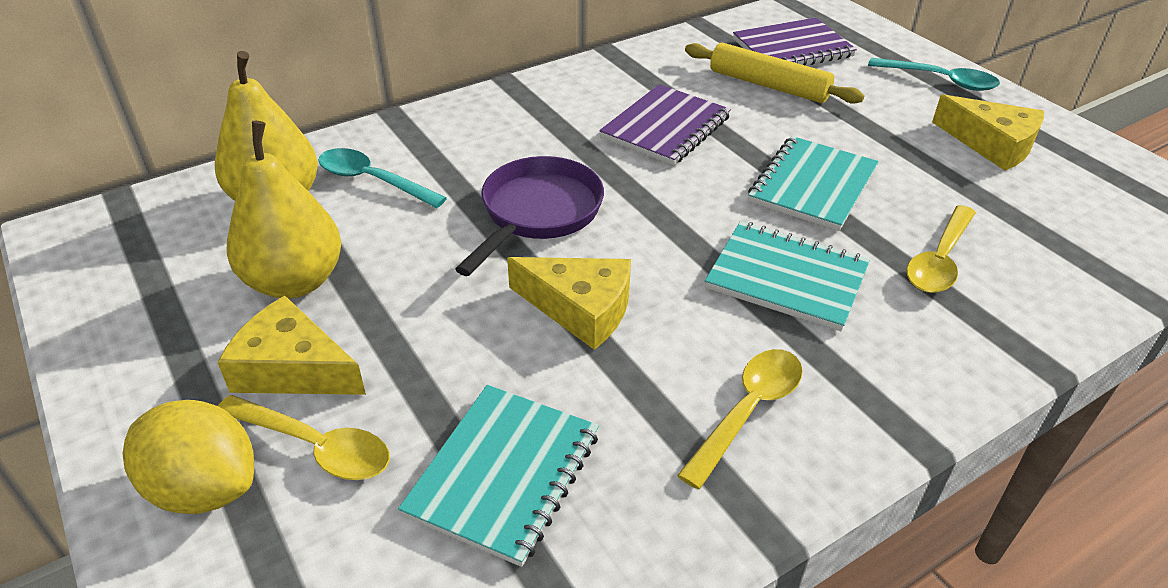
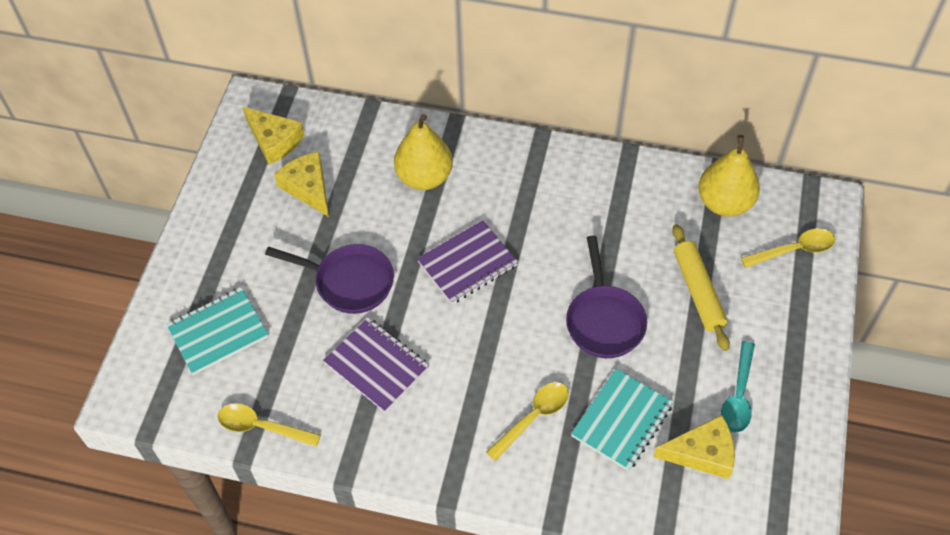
purple pan: 1 -> 2
turquoise notebook: 3 -> 2
turquoise spoon: 2 -> 1
yellow lemon: 1 -> 0

